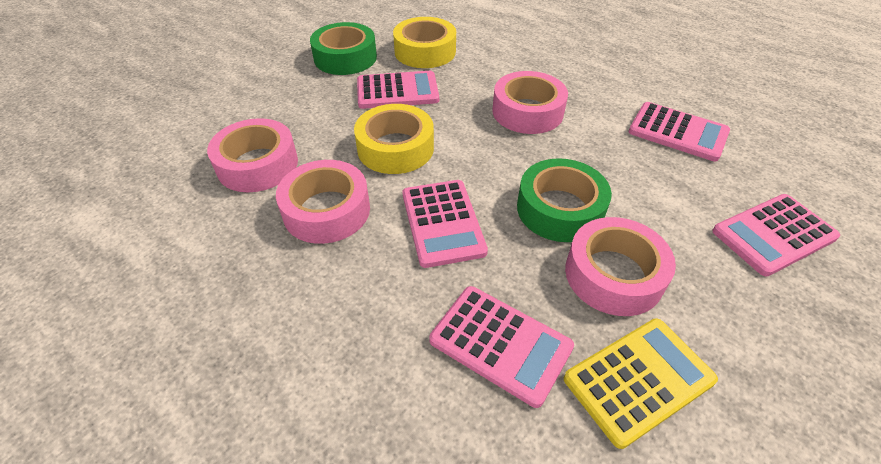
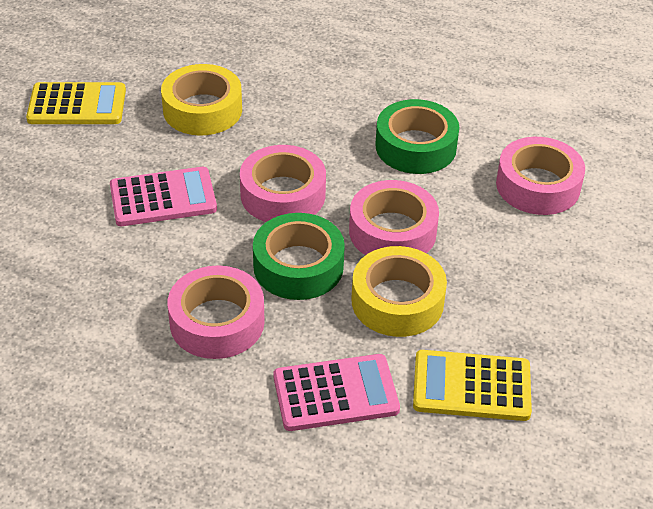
pink calculator: 5 -> 2
yellow calculator: 1 -> 2

